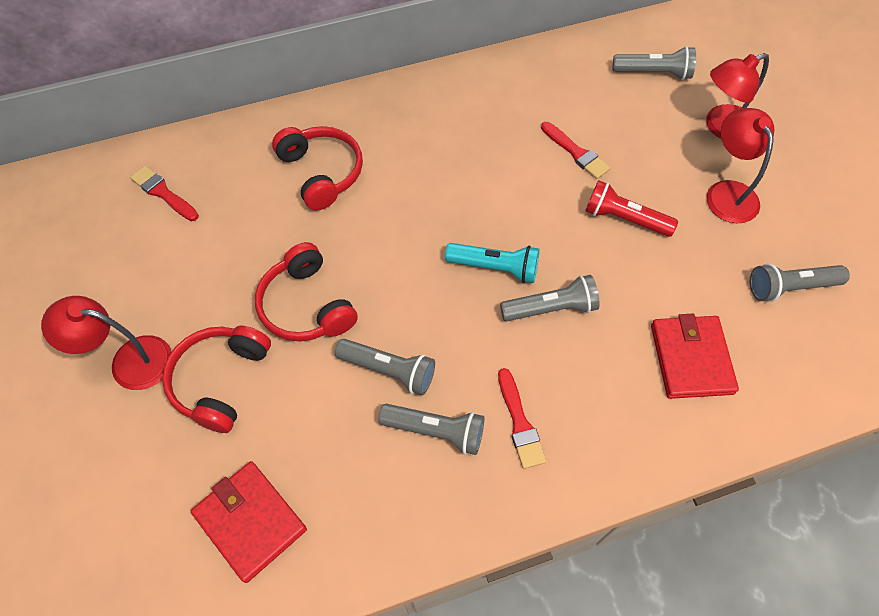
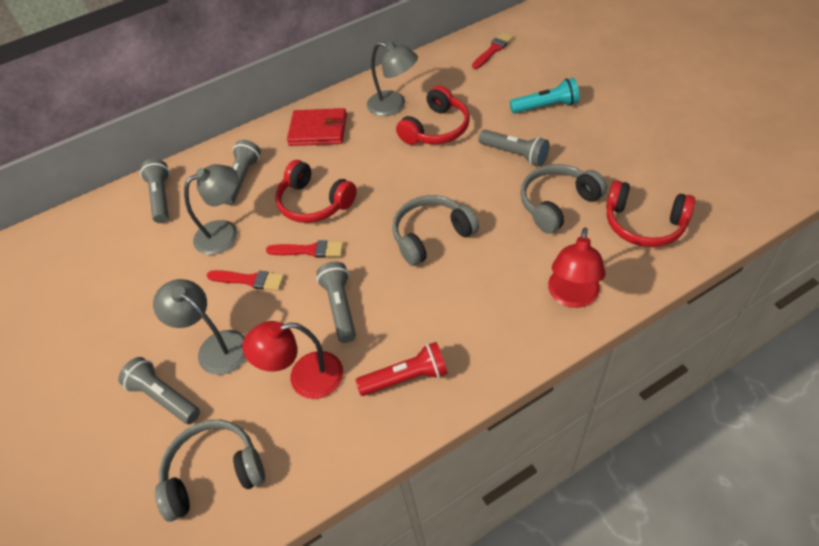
grey headphones: 0 -> 3
grey lamp: 0 -> 3
red lamp: 3 -> 2
red wallet: 2 -> 1

